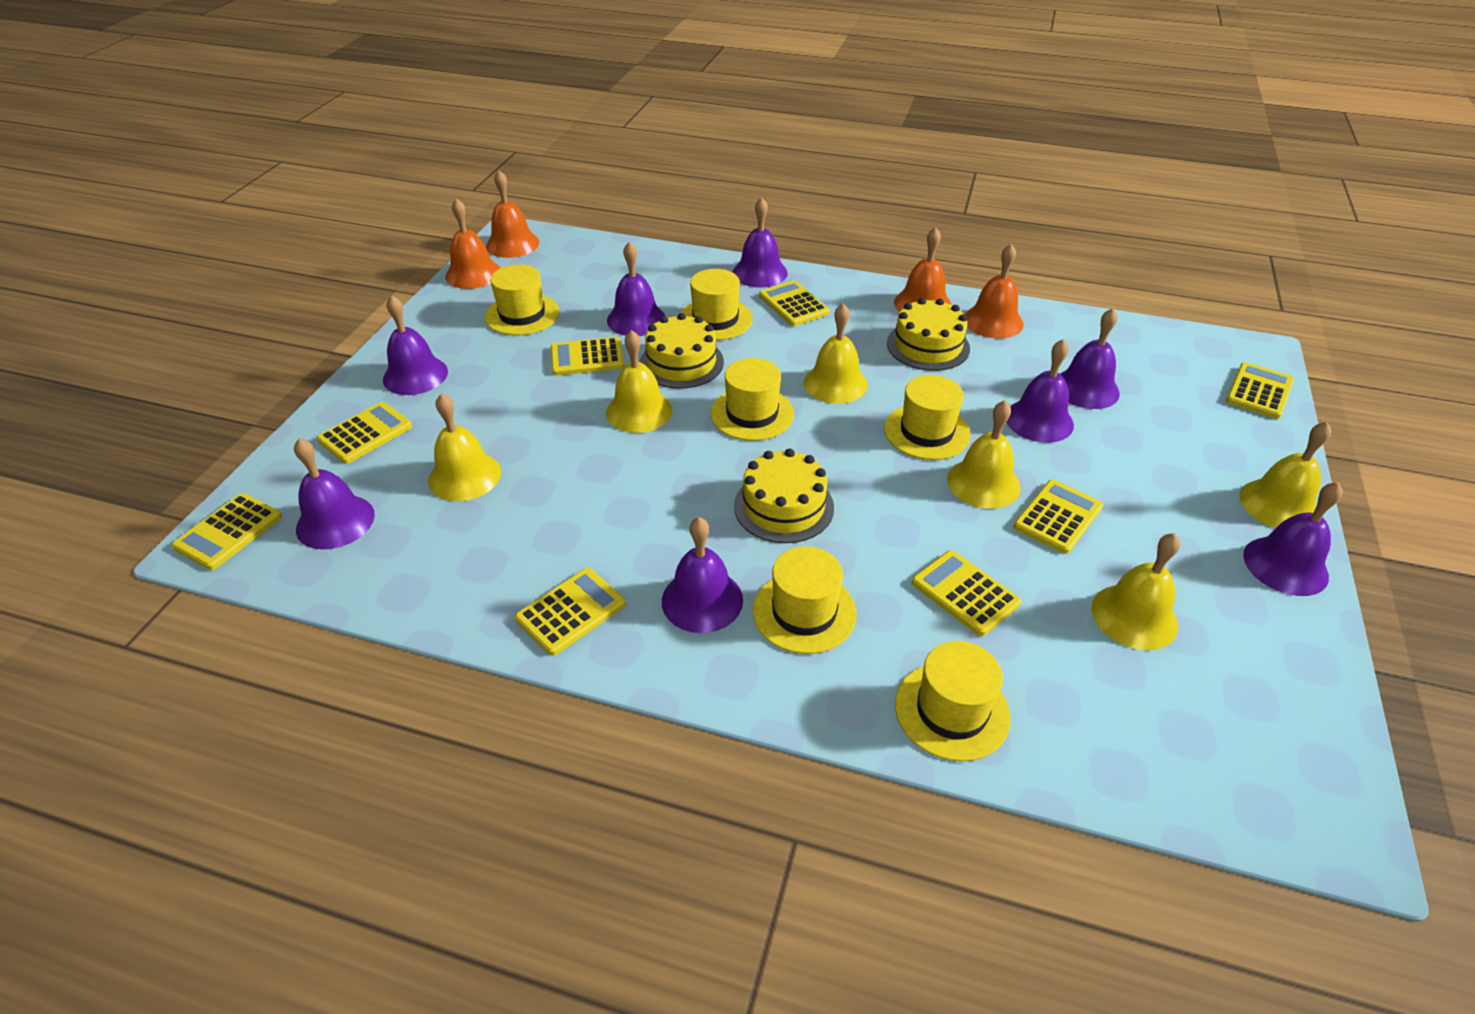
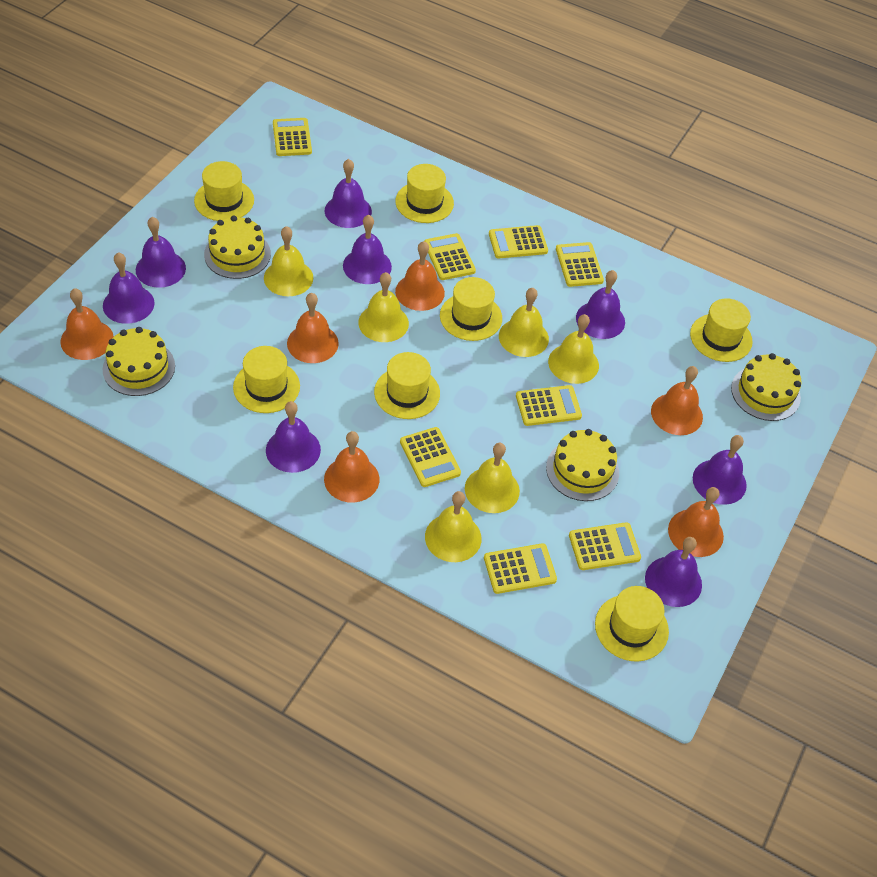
orange bell: 4 -> 6
yellow cake: 3 -> 4
yellow hat: 6 -> 7

